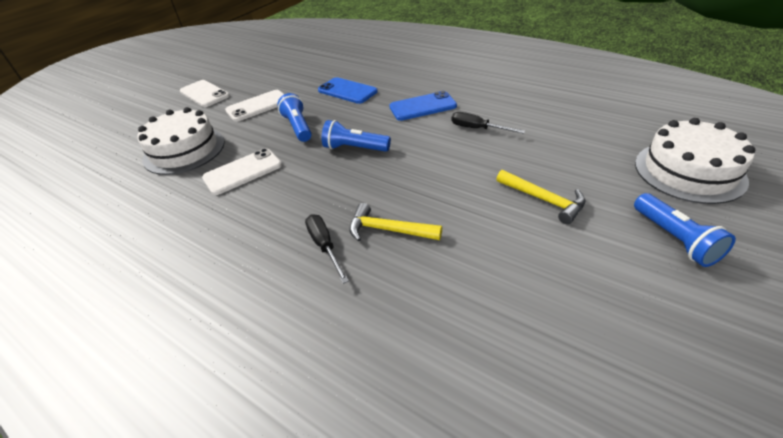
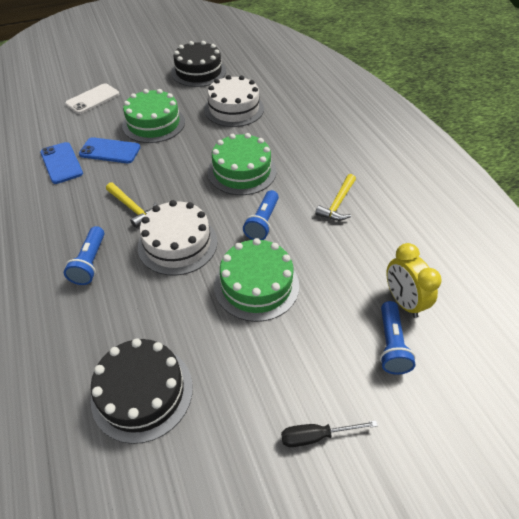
black cake: 0 -> 2
black screwdriver: 2 -> 1
green cake: 0 -> 3
white phone: 3 -> 1
yellow clock: 0 -> 1

